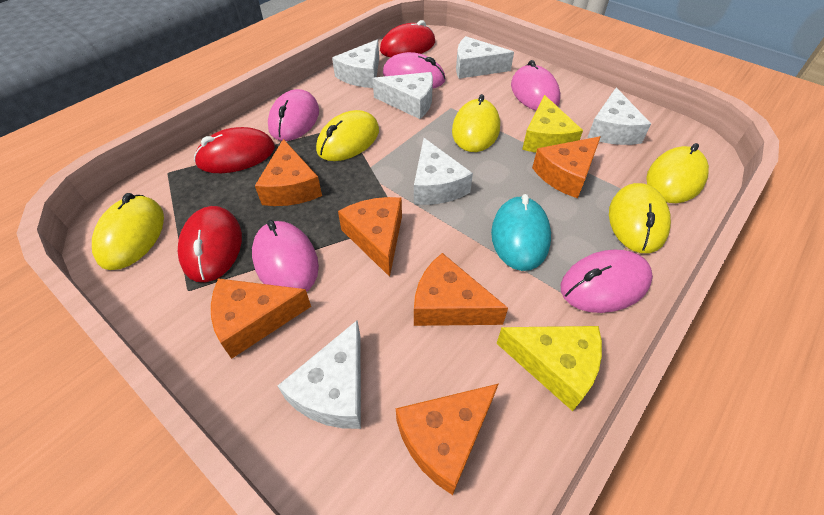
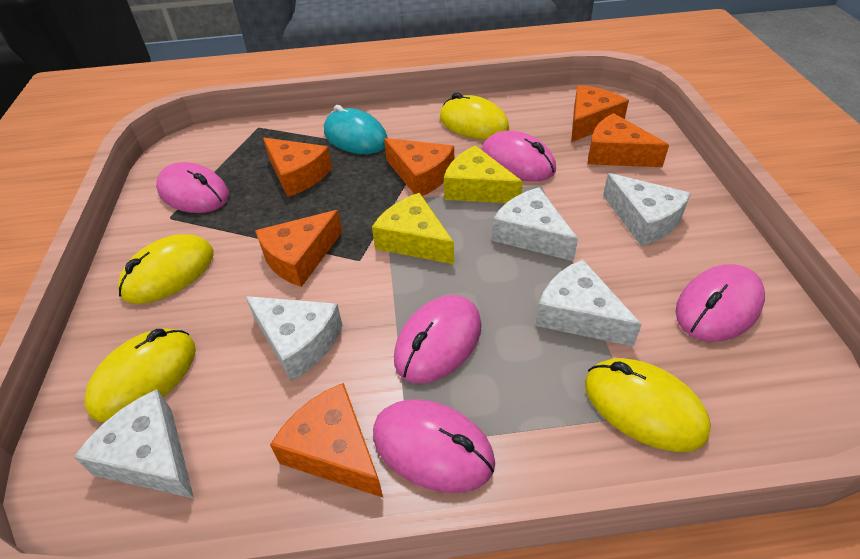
red mouse: 3 -> 0
white cheese: 6 -> 5
yellow mouse: 5 -> 4

